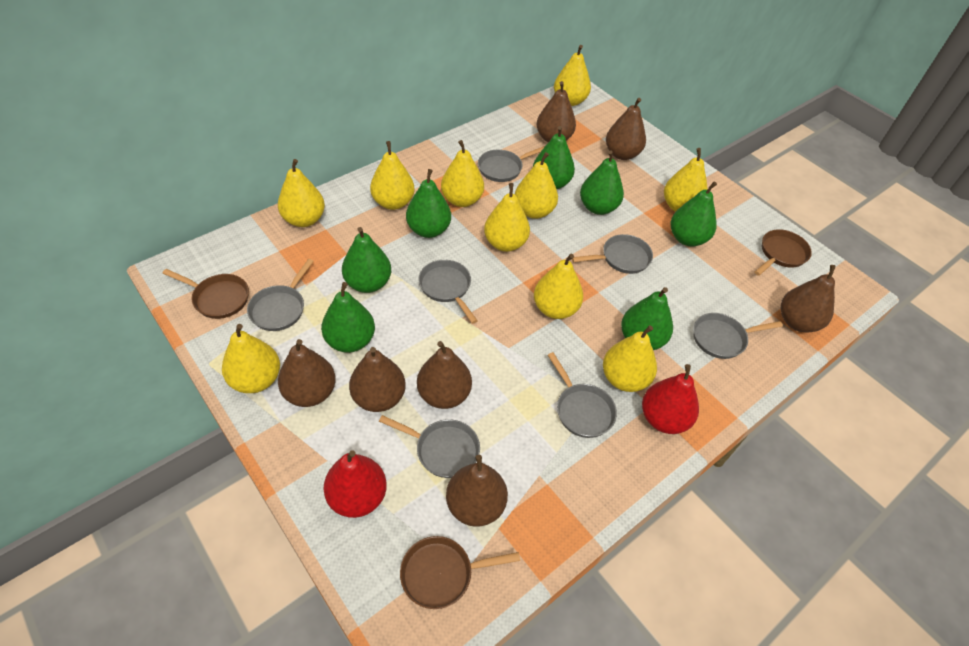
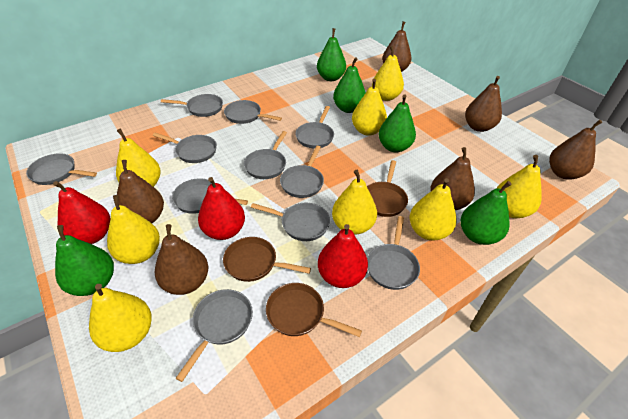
brown pear: 7 -> 6
green pear: 7 -> 5
grey pan: 7 -> 11
red pear: 2 -> 3
yellow pear: 10 -> 8

